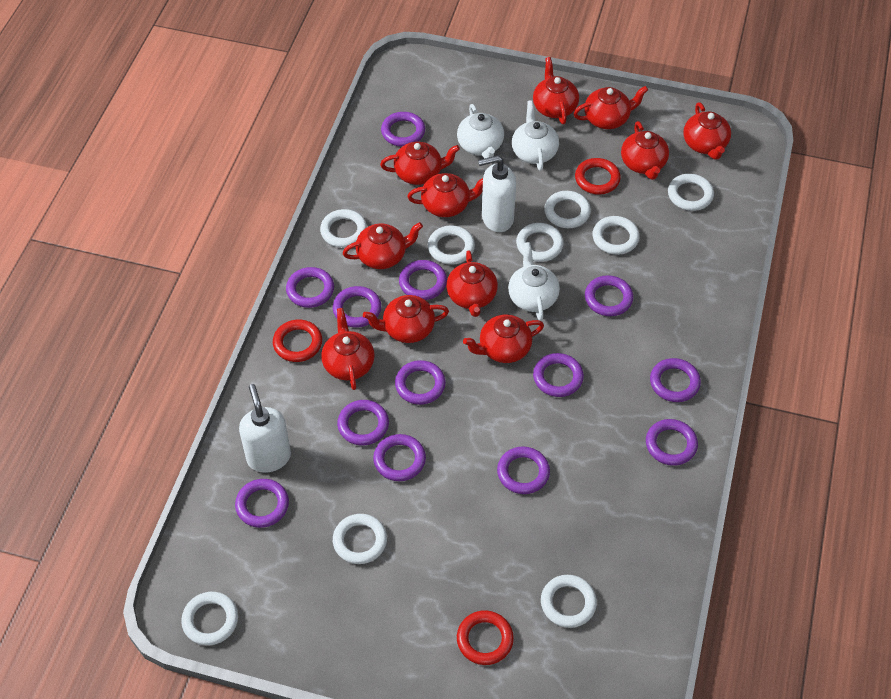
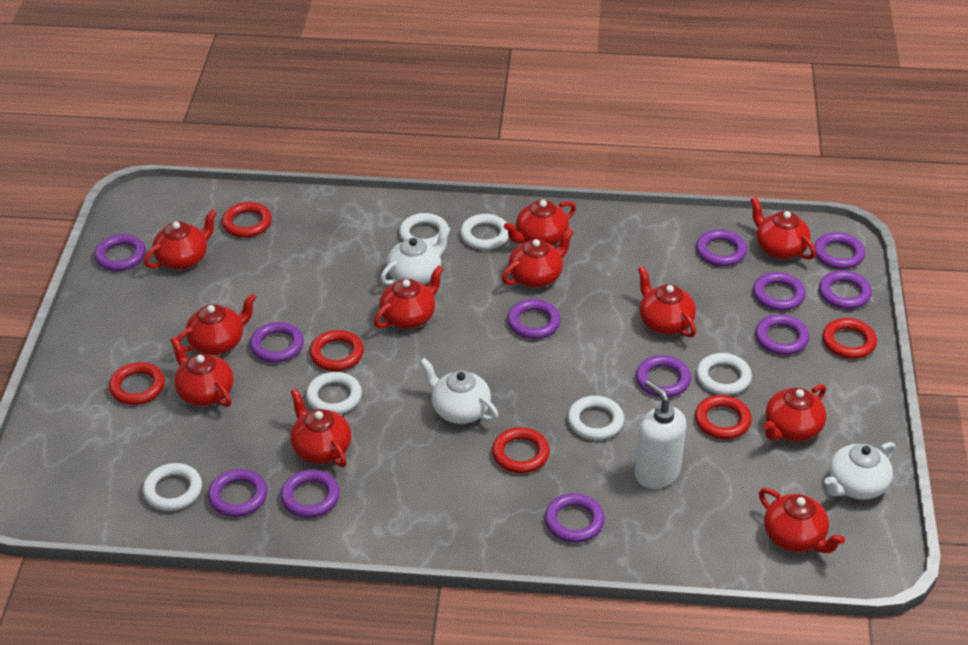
purple ring: 13 -> 12
red ring: 3 -> 6
white ring: 9 -> 6
white soap dispenser: 2 -> 1

